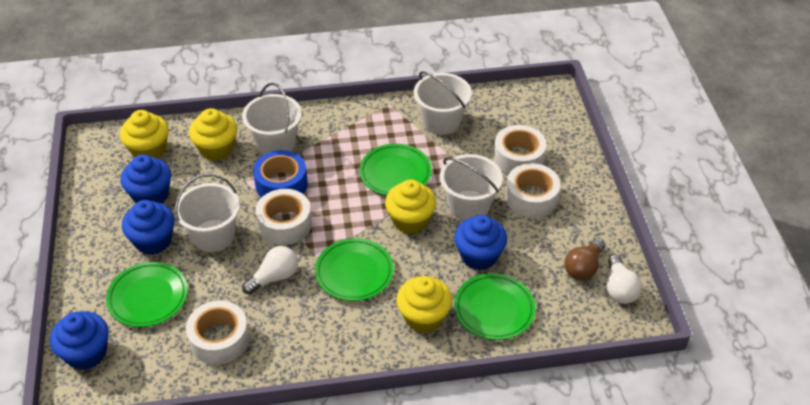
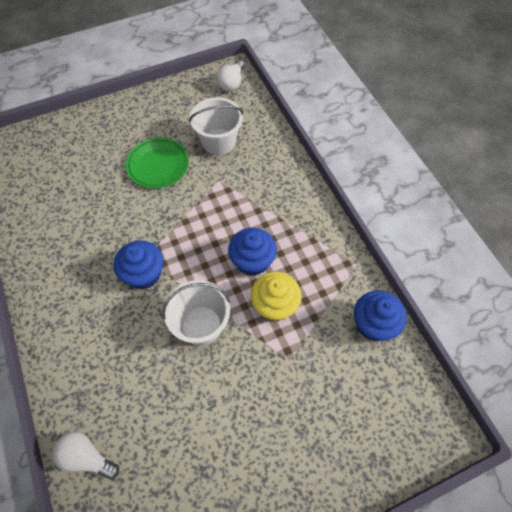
blue cupcake: 4 -> 3
blue tape: 1 -> 0
brown light bulb: 1 -> 0
green plate: 4 -> 1
white bucket: 4 -> 2
white tape: 4 -> 0
yellow cupcake: 4 -> 1

